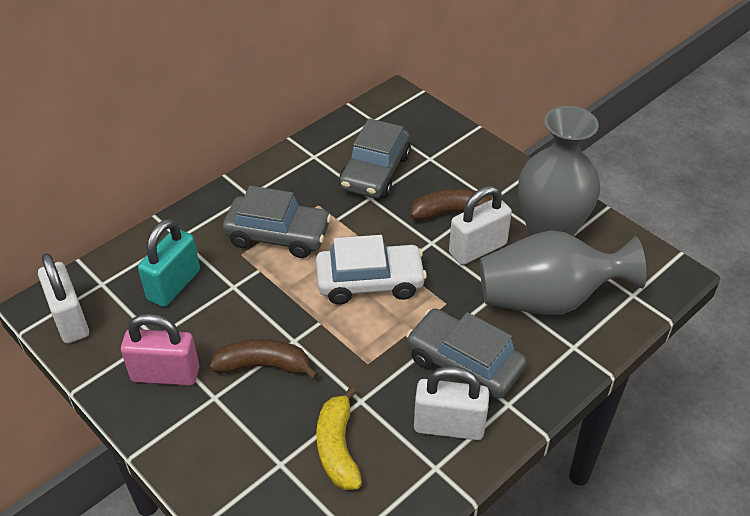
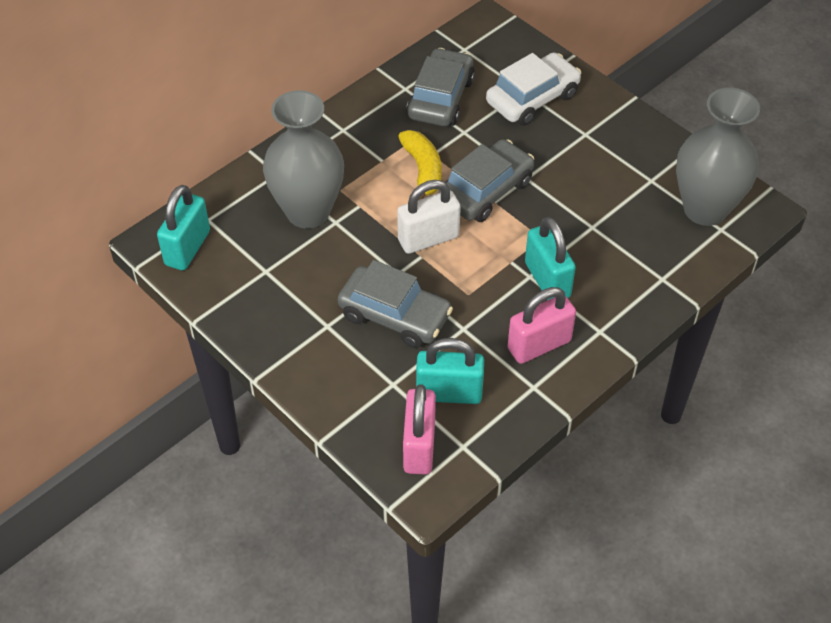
brown banana: 2 -> 0
pink padlock: 1 -> 2
turquoise padlock: 1 -> 3
white padlock: 3 -> 1

